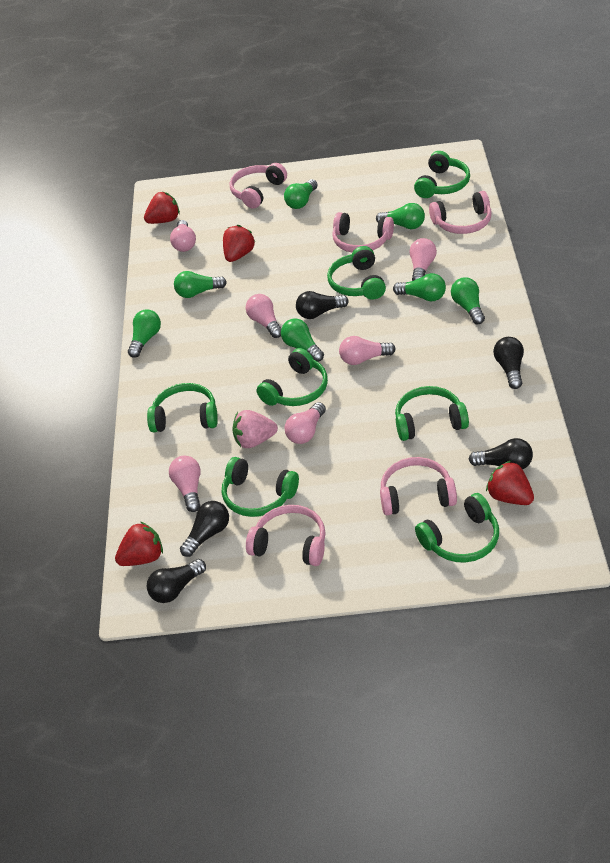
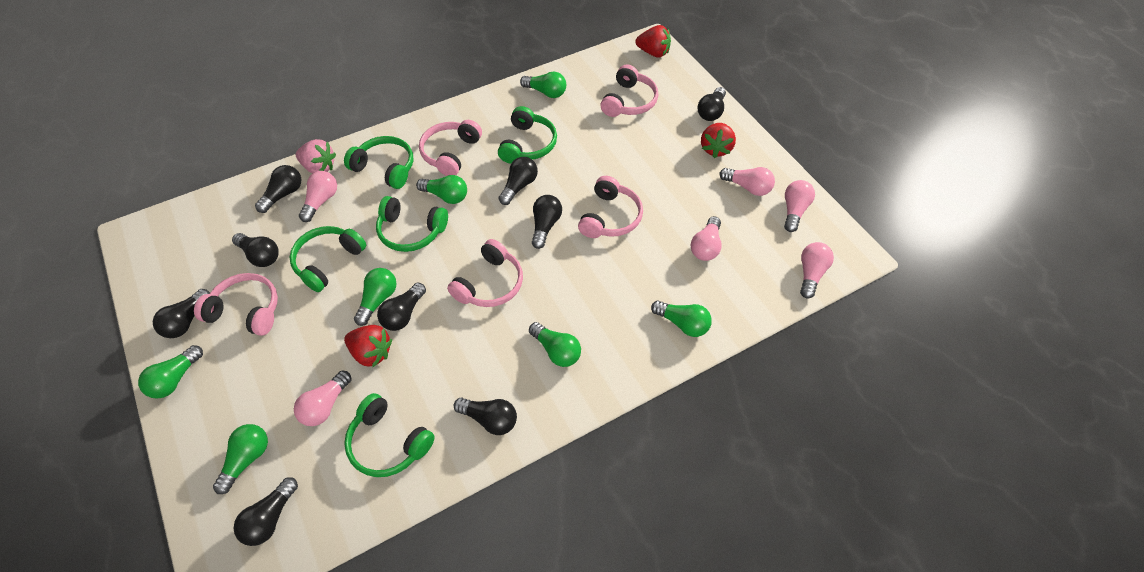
black light bulb: 5 -> 9
green headphones: 7 -> 5
red strawberry: 4 -> 3

